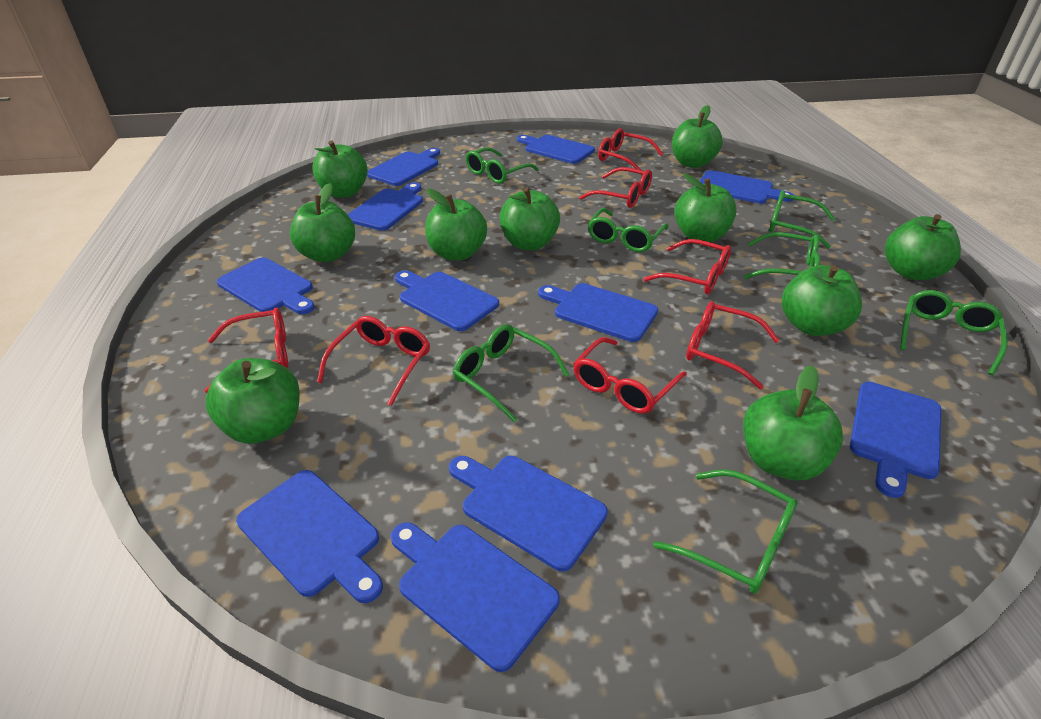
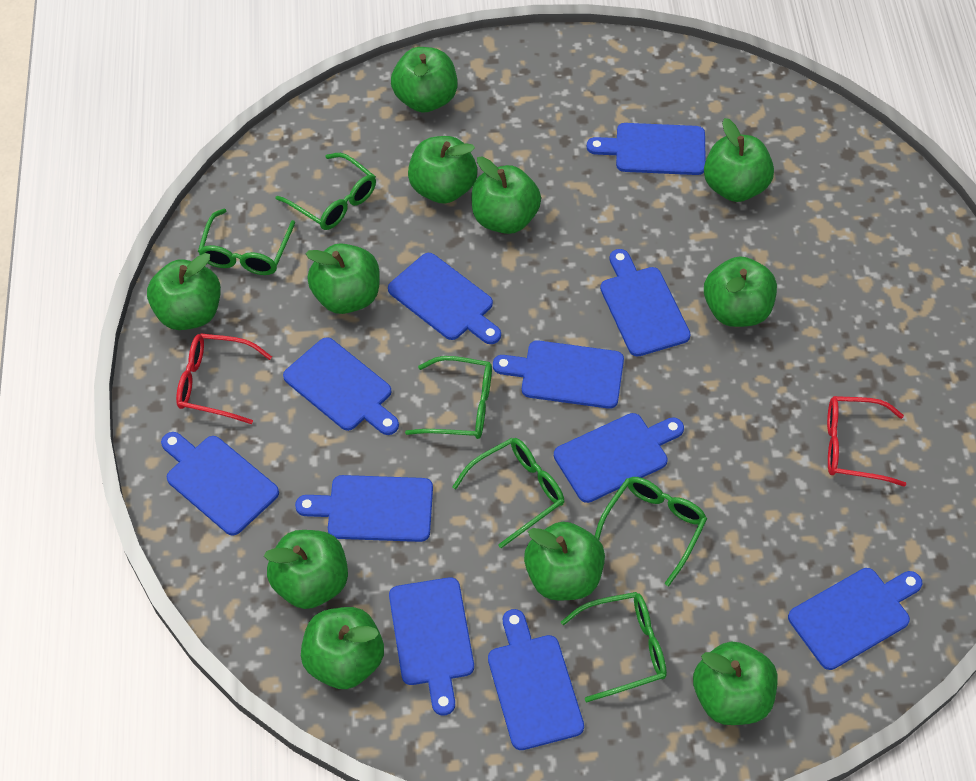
green apple: 10 -> 11
green glasses: 7 -> 6
red glasses: 7 -> 2

